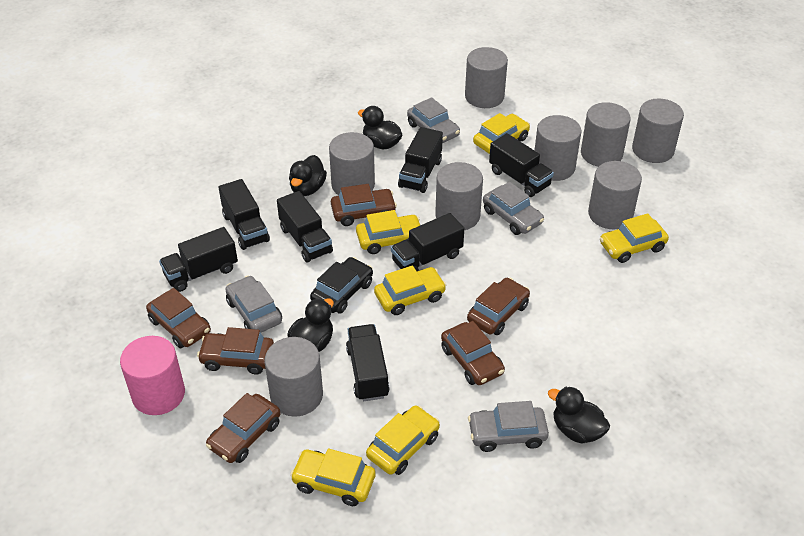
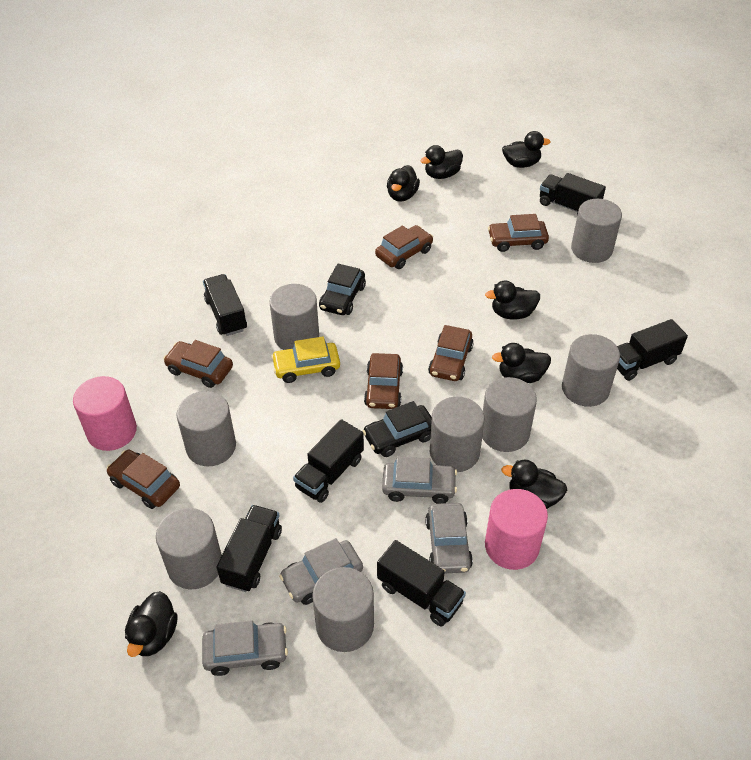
black car: 1 -> 2
black duck: 4 -> 7
black truck: 7 -> 6
pink cylinder: 1 -> 2
yellow car: 6 -> 1

